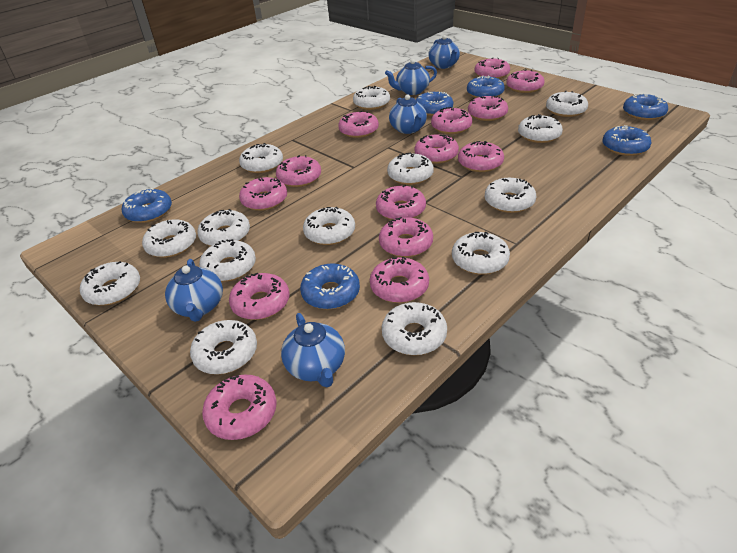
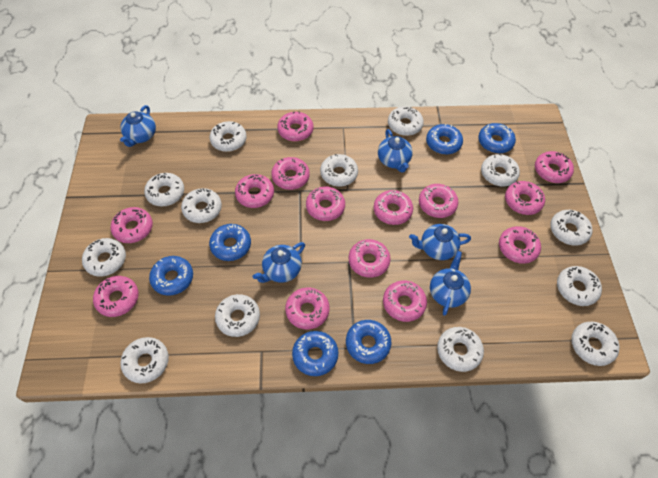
white donut: 14 -> 13

